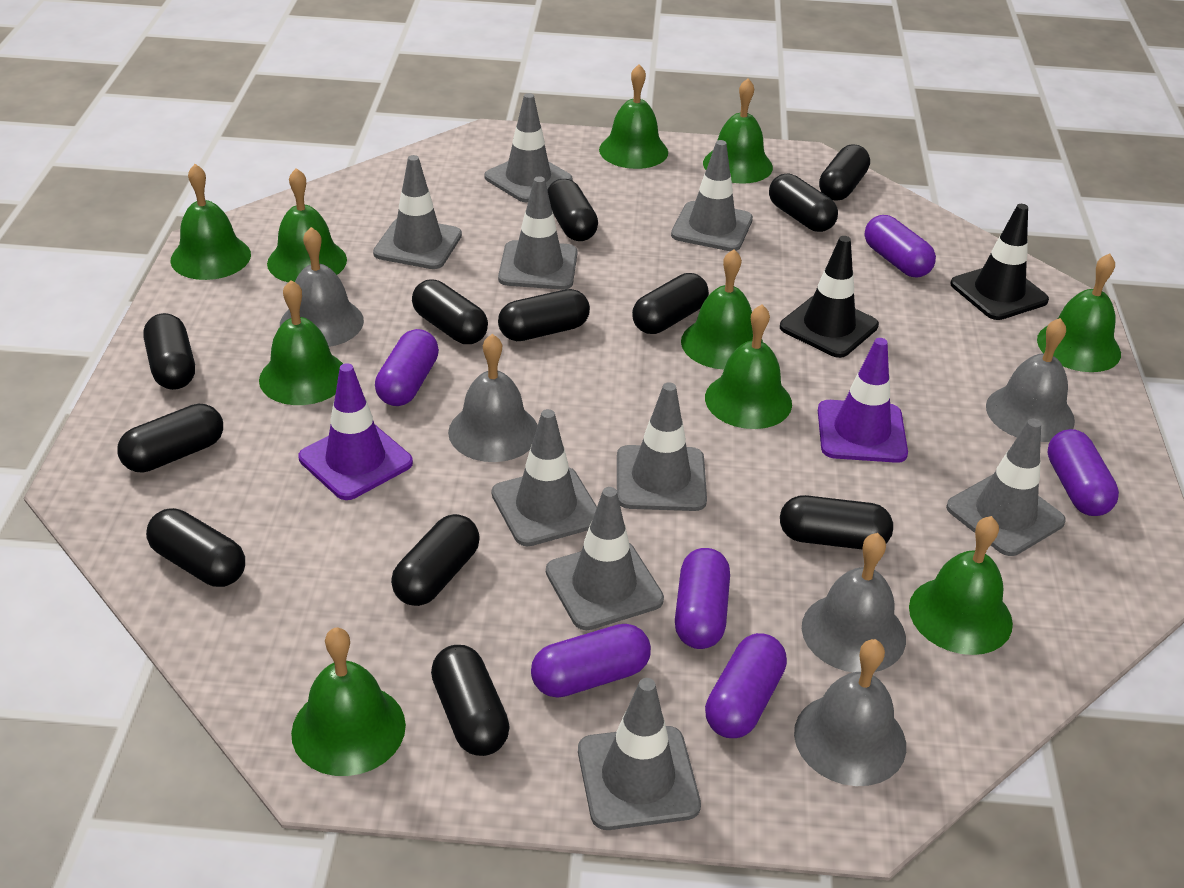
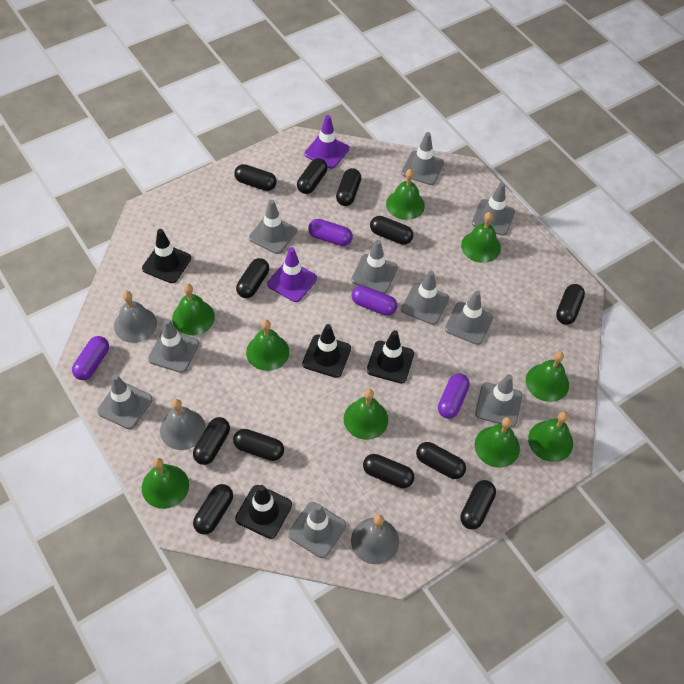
black traffic cone: 2 -> 4
green bell: 10 -> 9
grey bell: 5 -> 3
grey traffic cone: 9 -> 10
purple capsule: 6 -> 4

